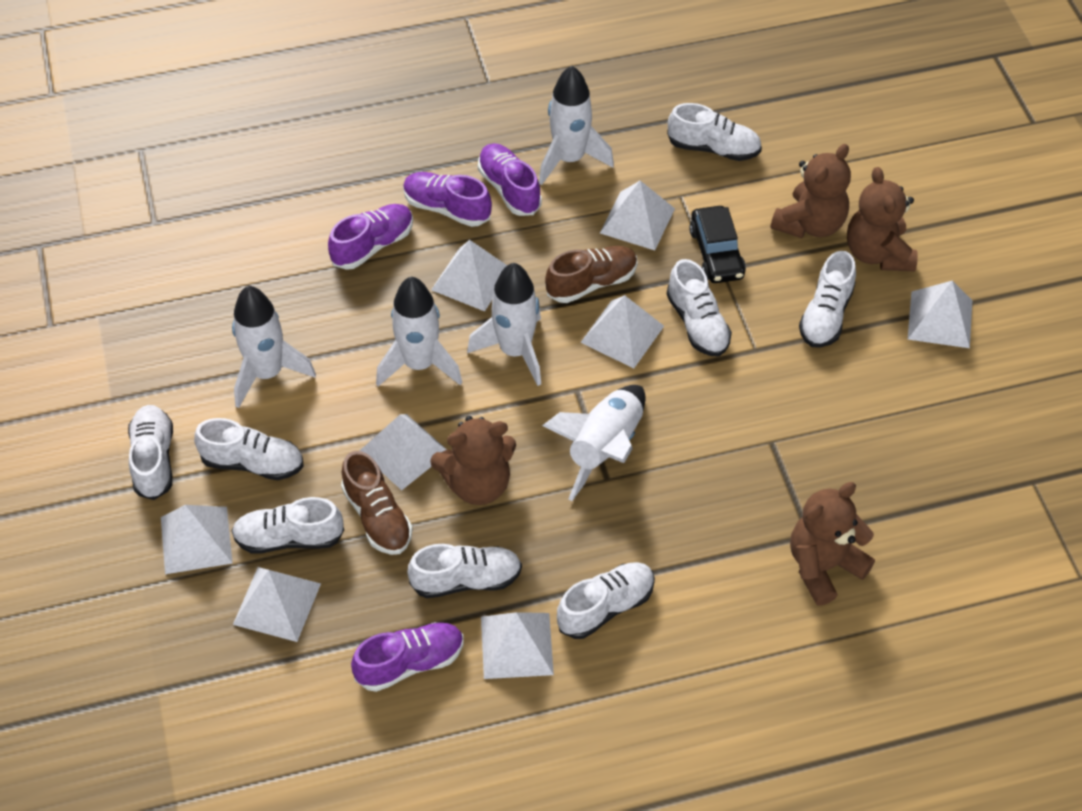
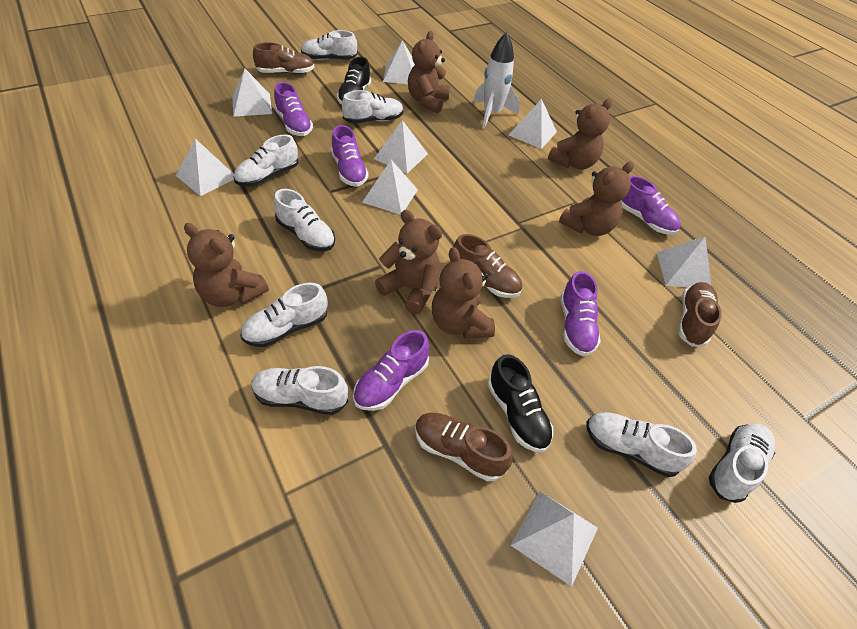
black car: 1 -> 0
black shoe: 0 -> 2
brown shoe: 2 -> 4
brown teddy bear: 4 -> 6
purple shoe: 4 -> 5
white rocket: 5 -> 1

